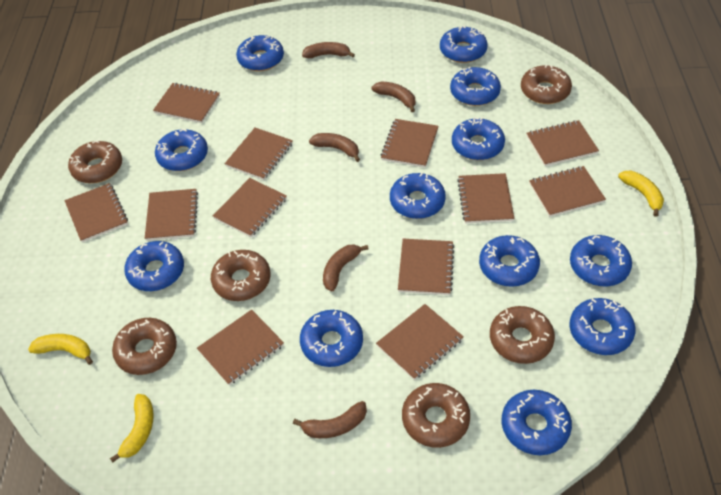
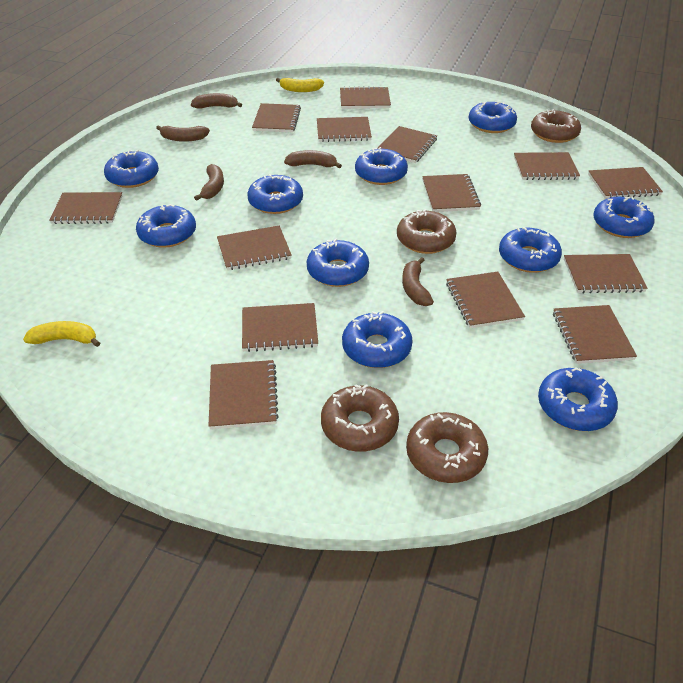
blue donut: 12 -> 10
brown donut: 6 -> 4
brown notebook: 12 -> 14
yellow banana: 3 -> 2

